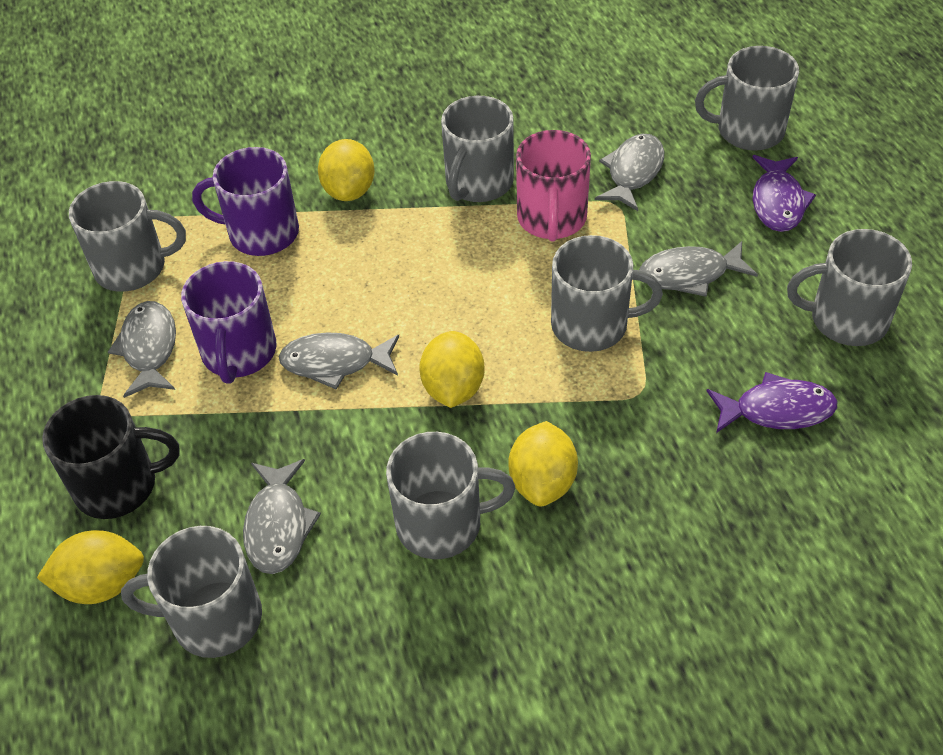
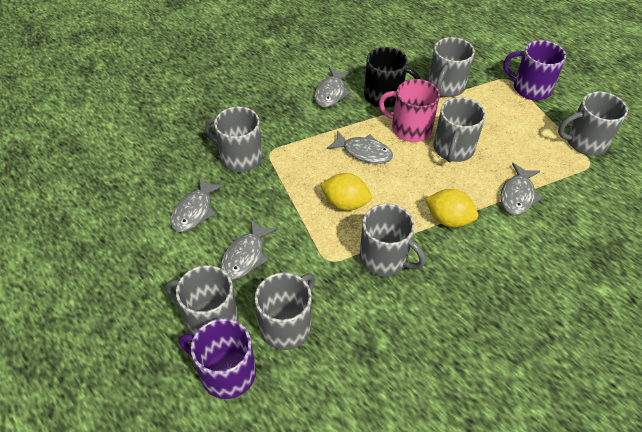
purple fish: 2 -> 0
yellow lemon: 4 -> 2

